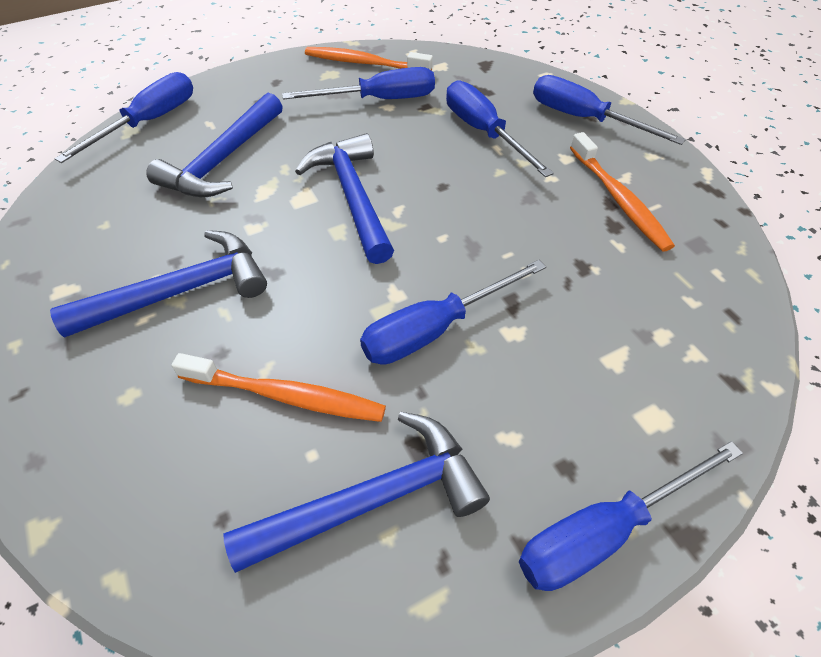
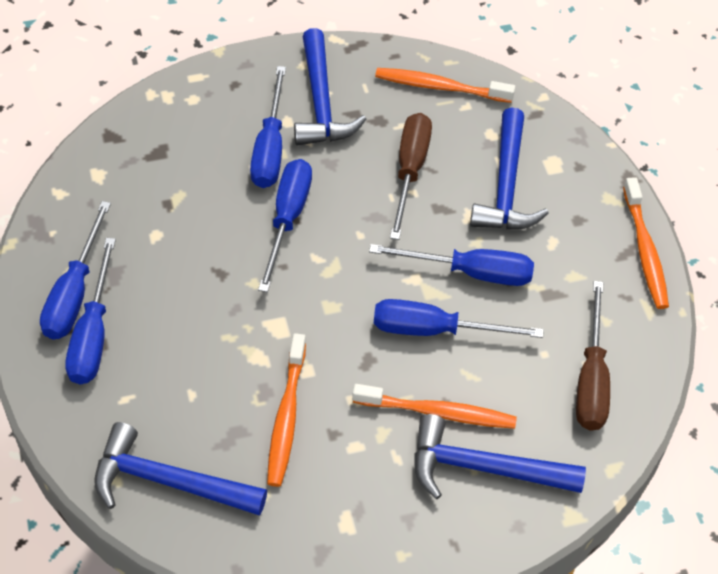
brown screwdriver: 0 -> 2
orange toothbrush: 3 -> 4

